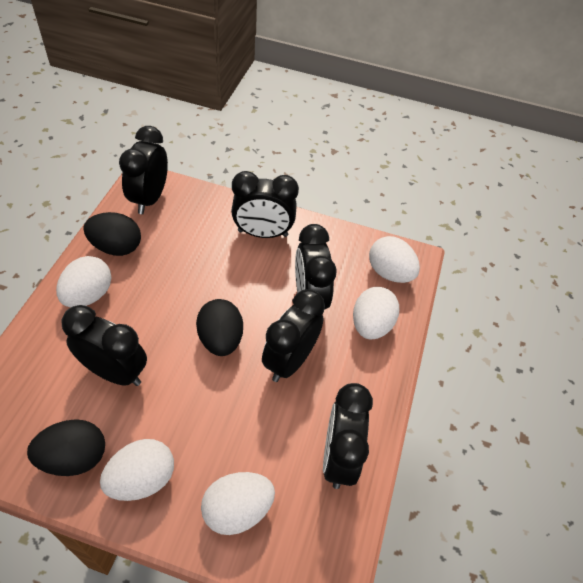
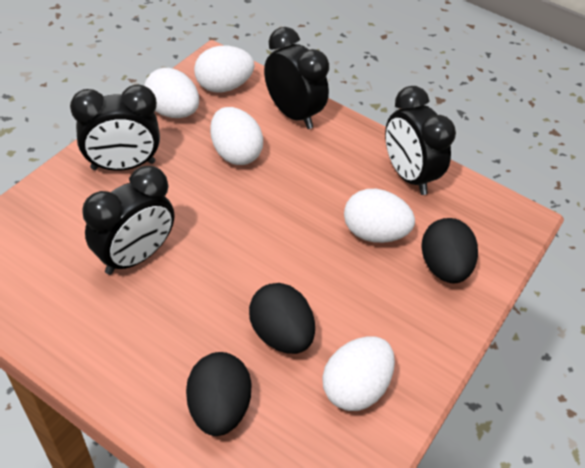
black clock: 6 -> 4

